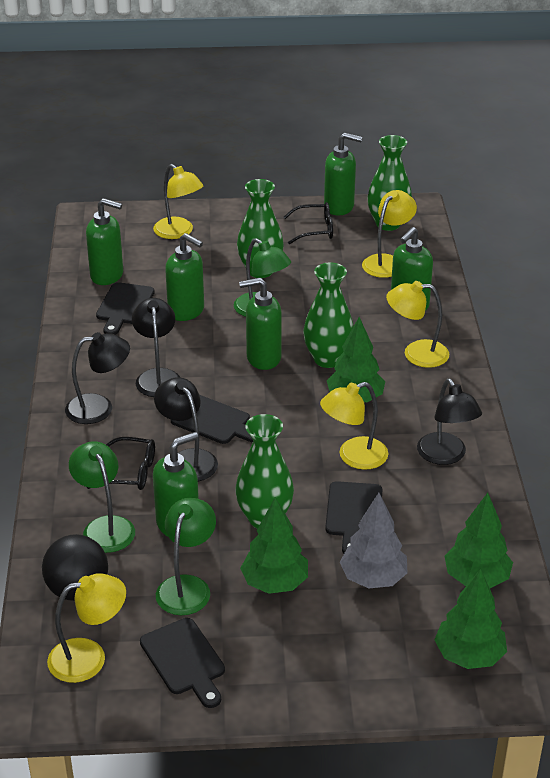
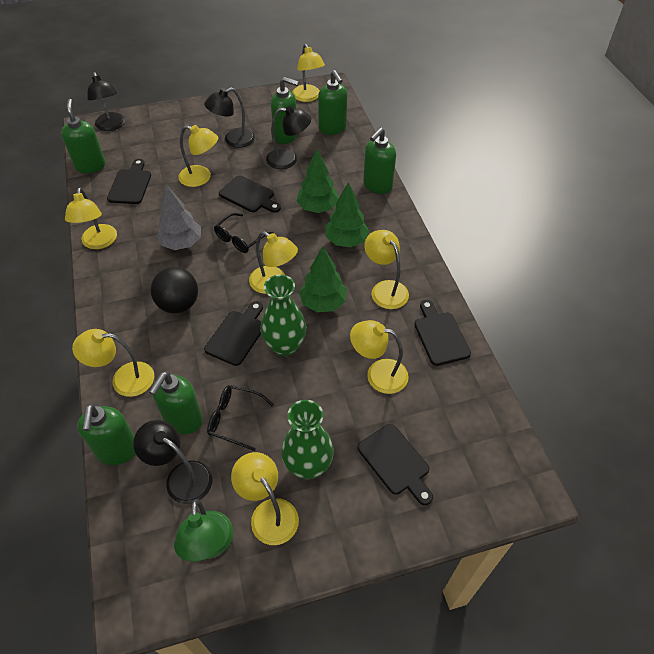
black cutting board: 4 -> 5
green lamp: 3 -> 1
green tree: 4 -> 3
green vase: 4 -> 2
yellow lamp: 5 -> 8

